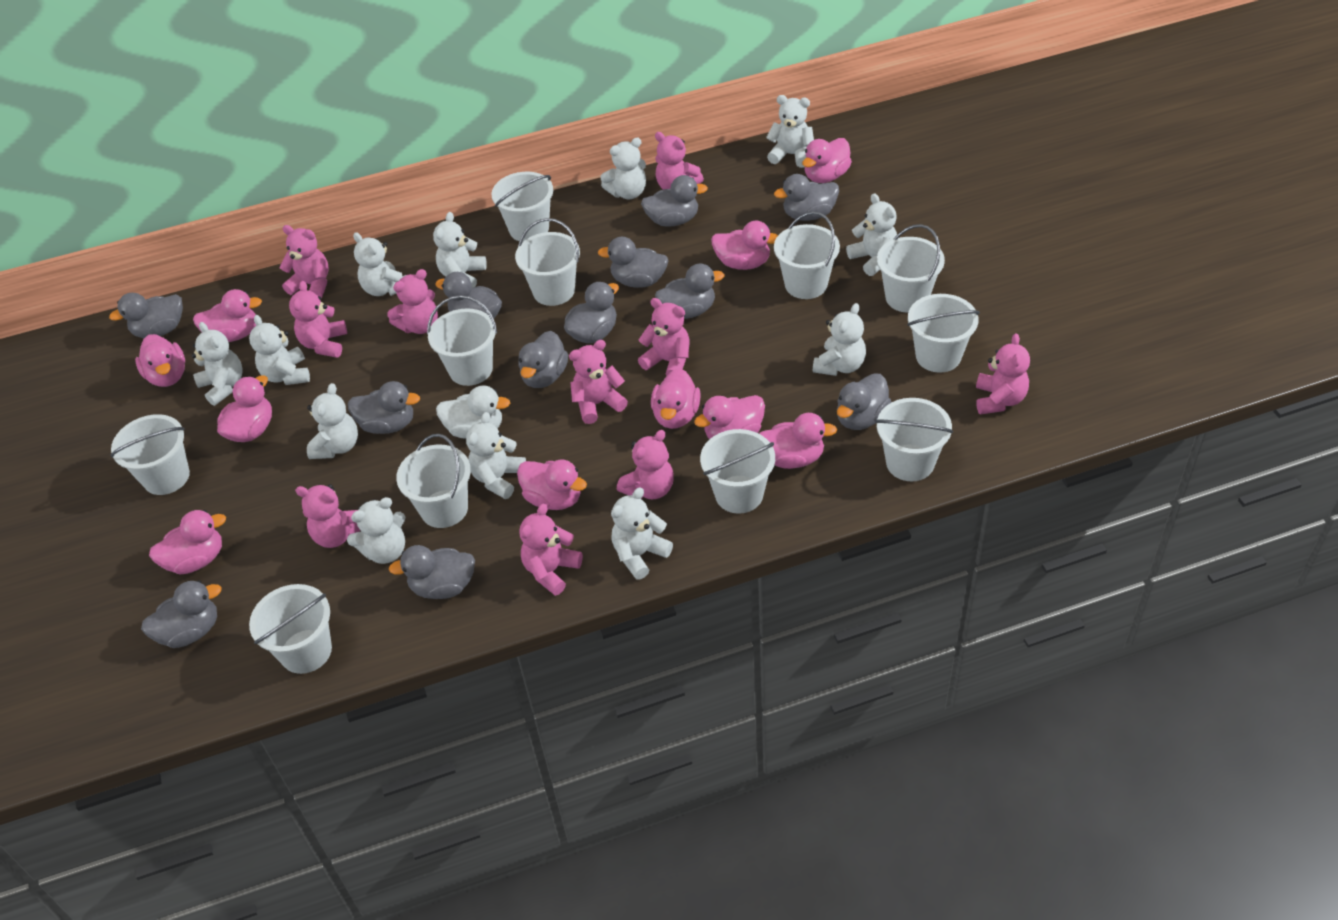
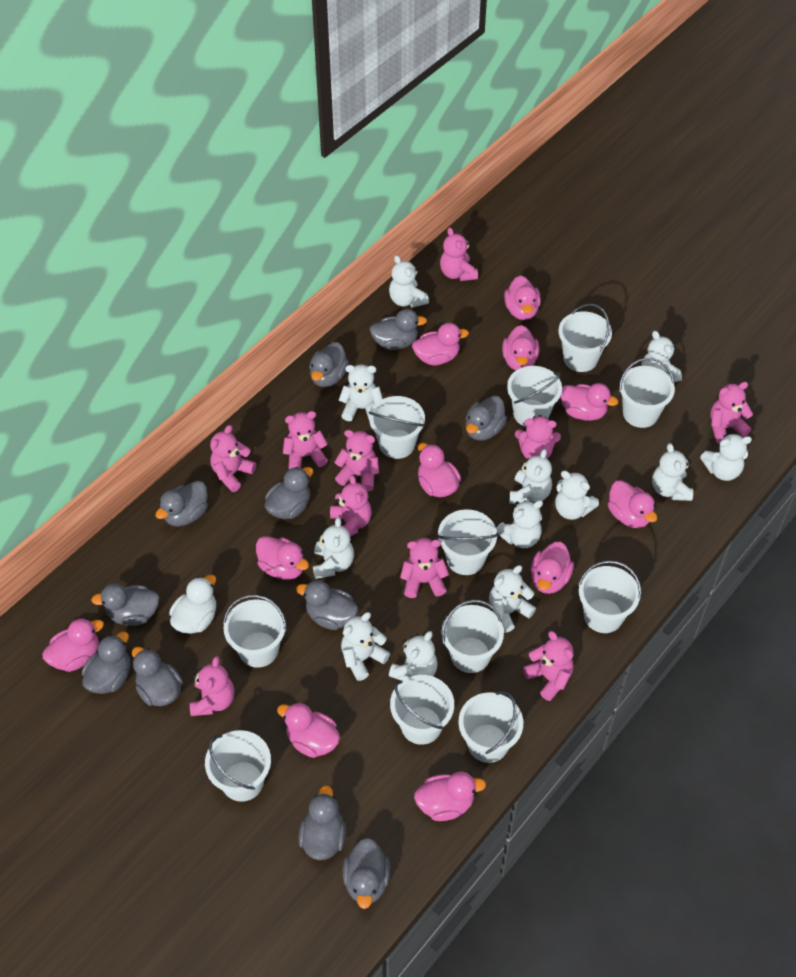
grey duck: 12 -> 11
pink duck: 10 -> 11

